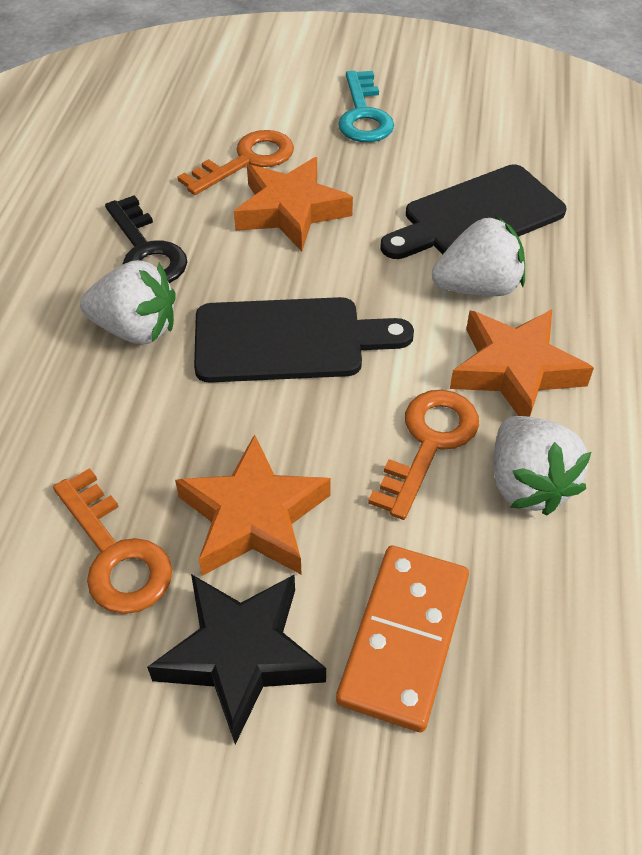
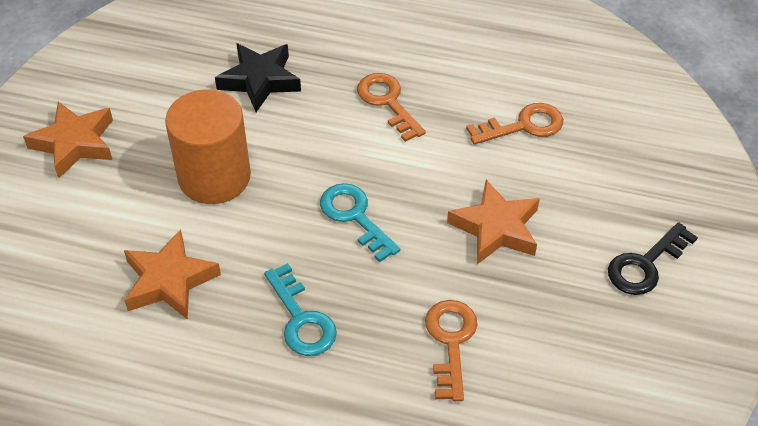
black cutting board: 2 -> 0
orange cylinder: 0 -> 1
orange domino: 1 -> 0
turquoise key: 1 -> 2
white strawberry: 3 -> 0

